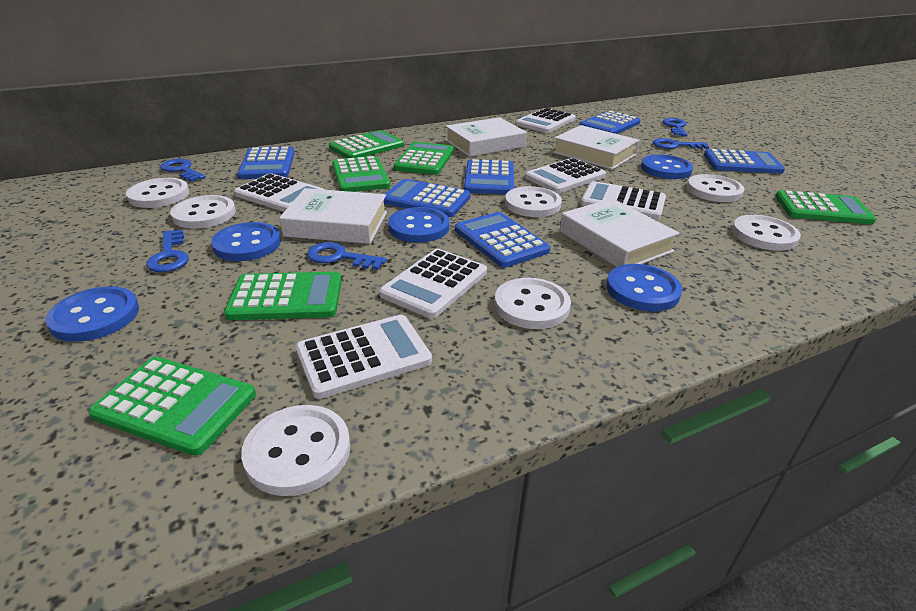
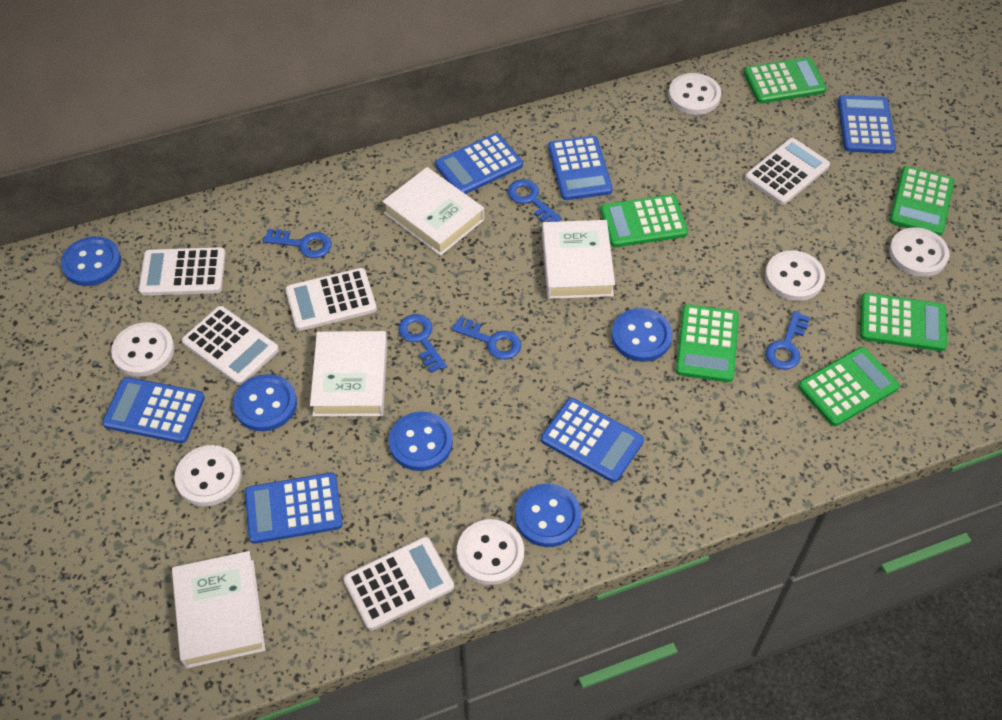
white button: 7 -> 6
white calculator: 6 -> 5

